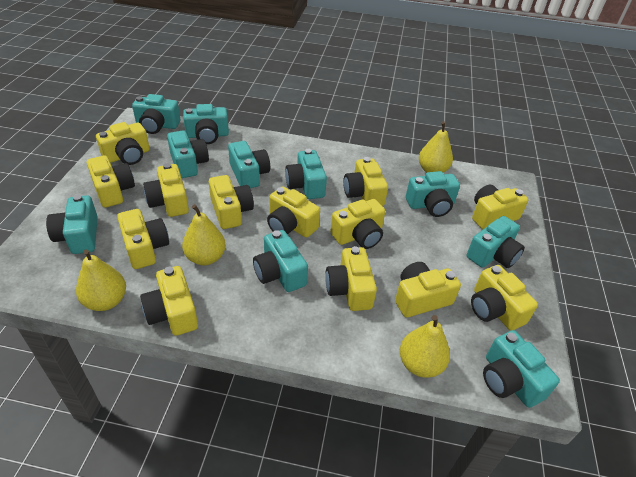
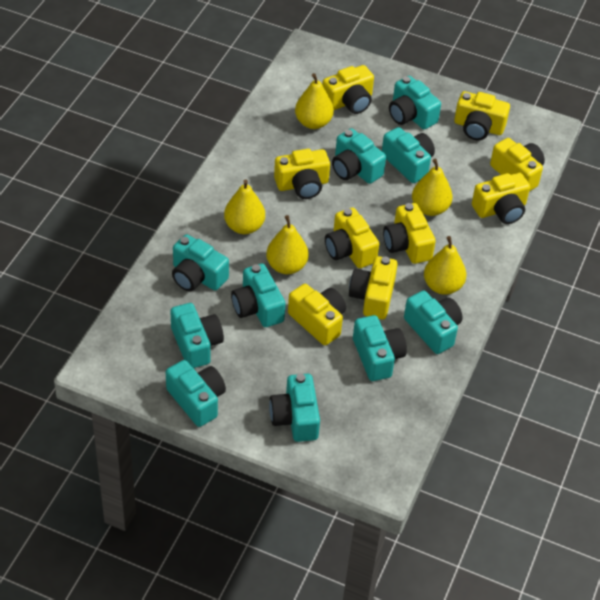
yellow camera: 13 -> 9
yellow pear: 4 -> 5

